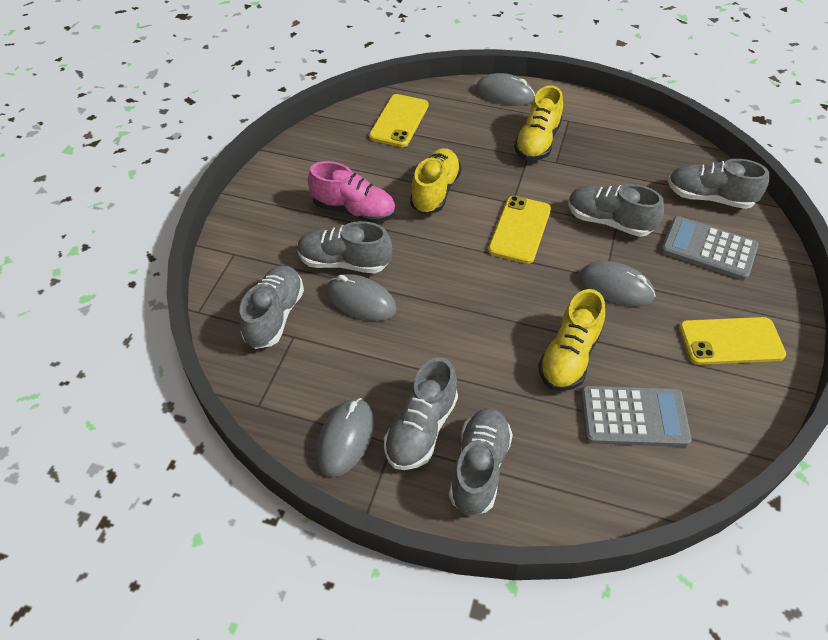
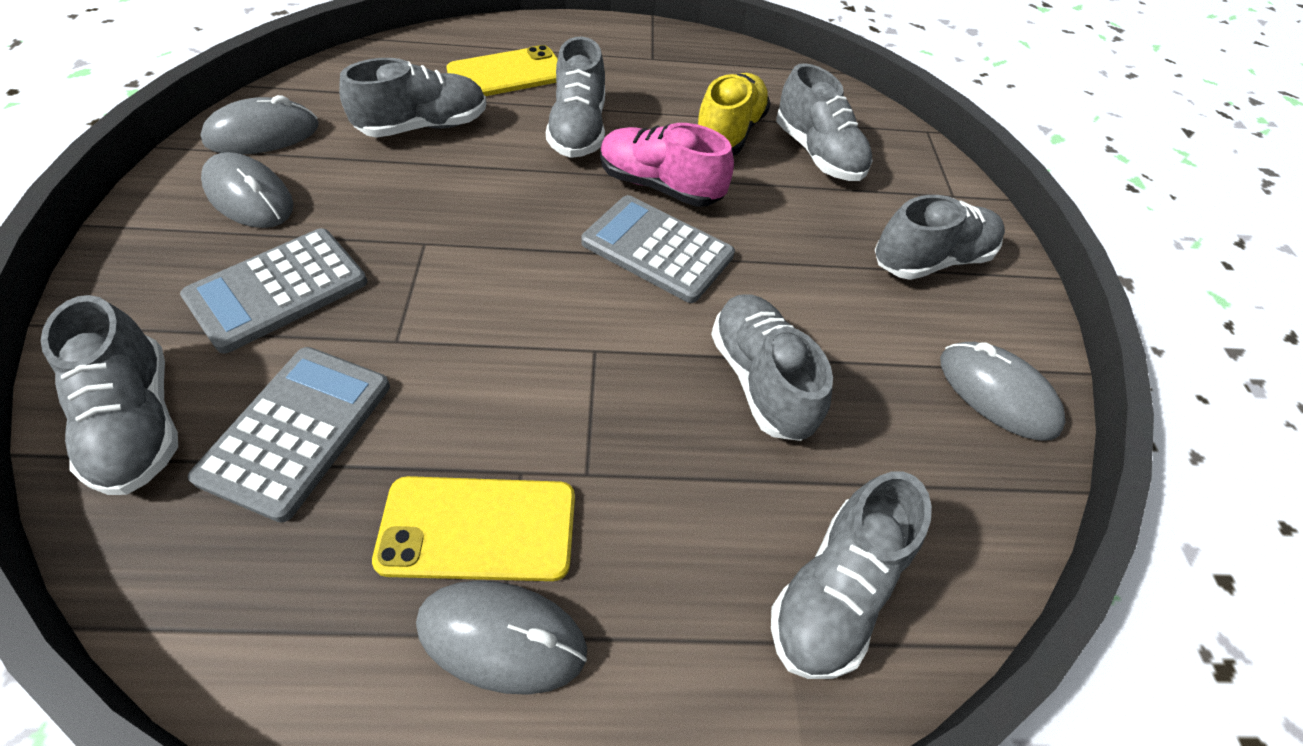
grey calculator: 2 -> 3
grey shoe: 6 -> 7
yellow phone: 3 -> 2
yellow shoe: 3 -> 1

